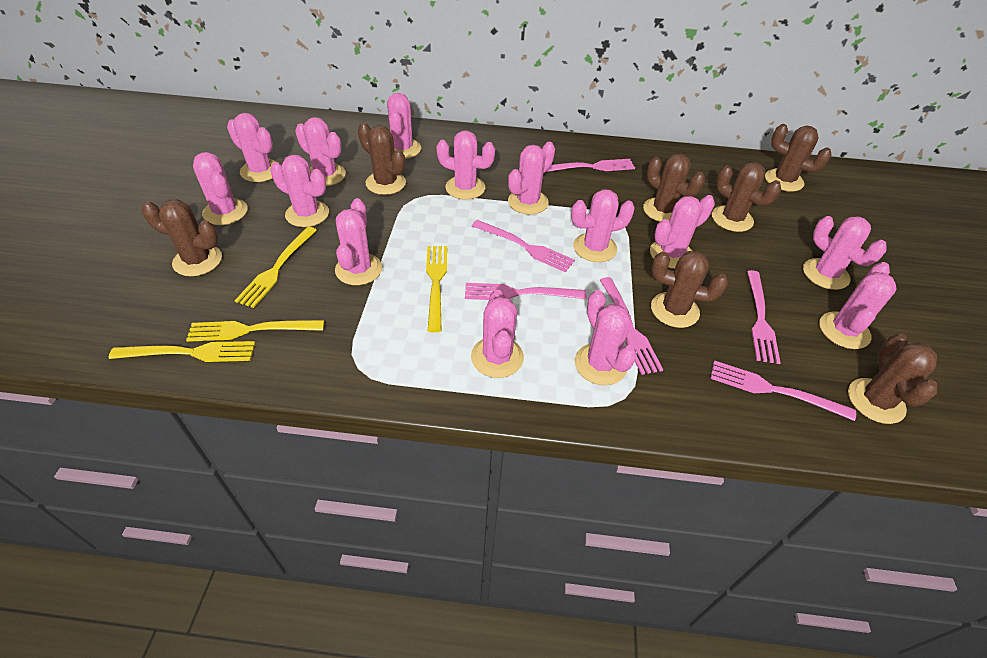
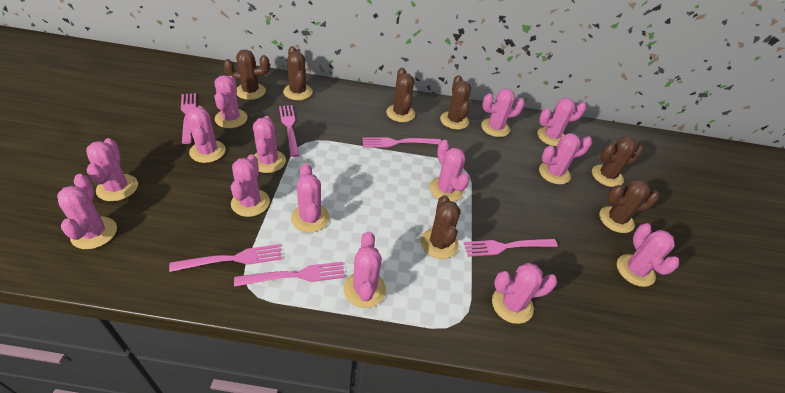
yellow fork: 4 -> 0

